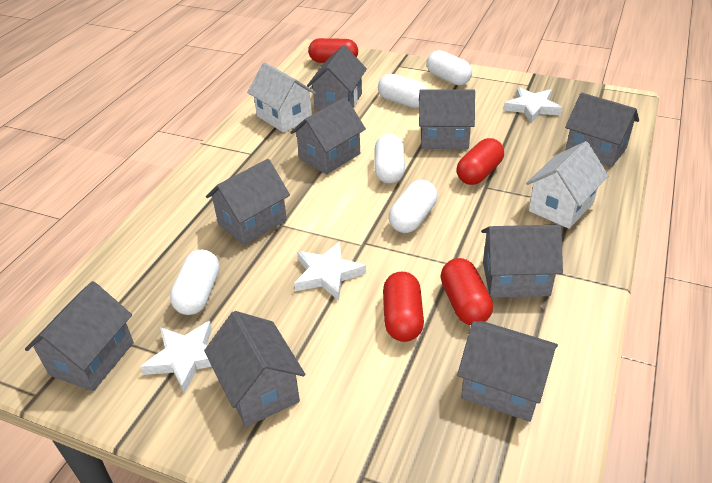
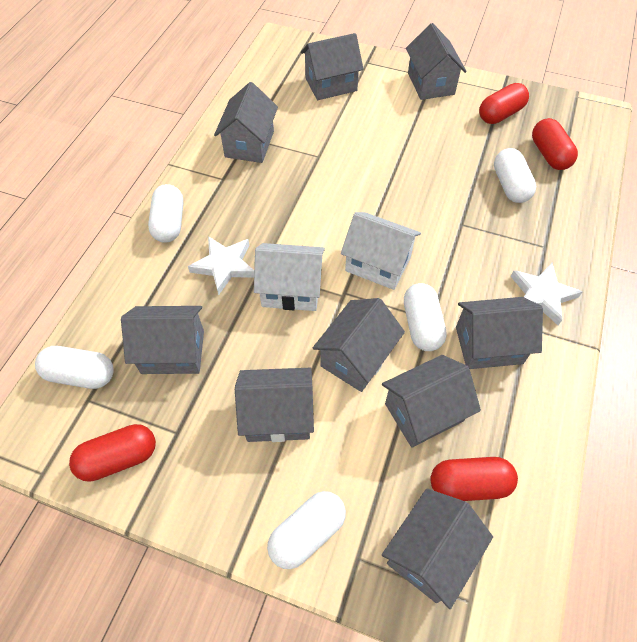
white star: 3 -> 2

